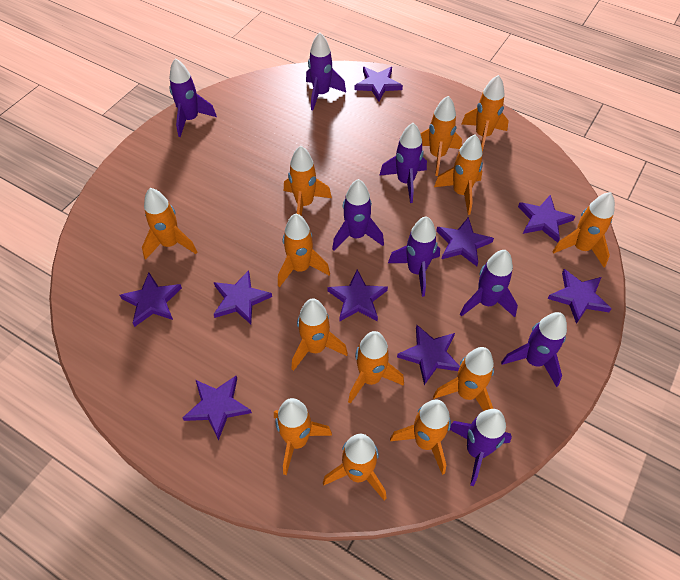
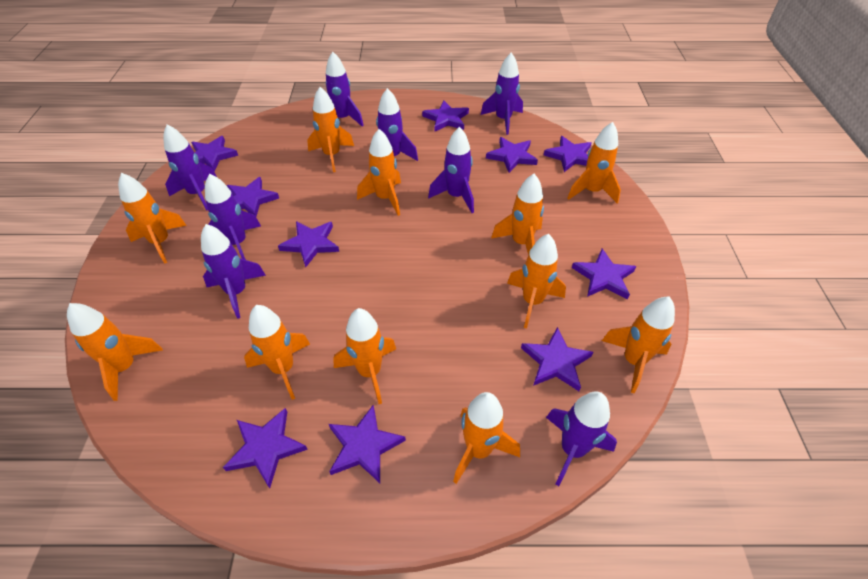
orange rocket: 13 -> 11
purple star: 9 -> 10

